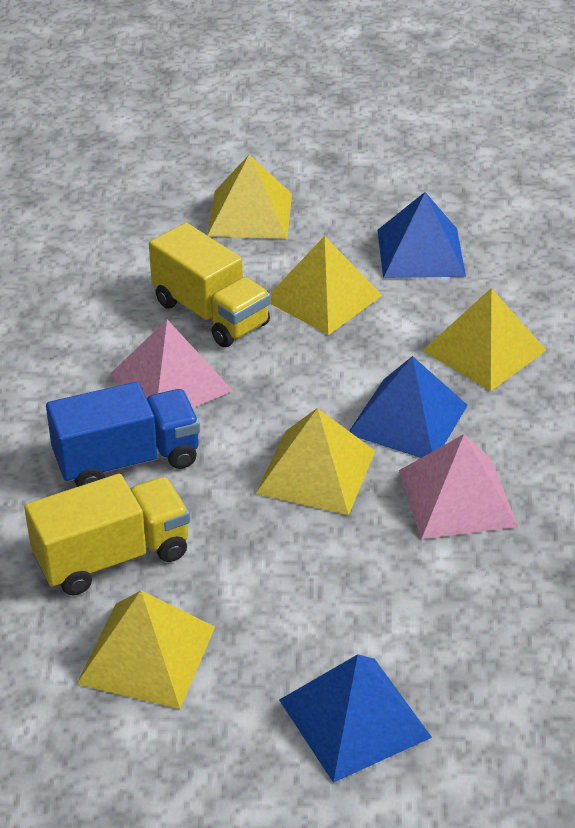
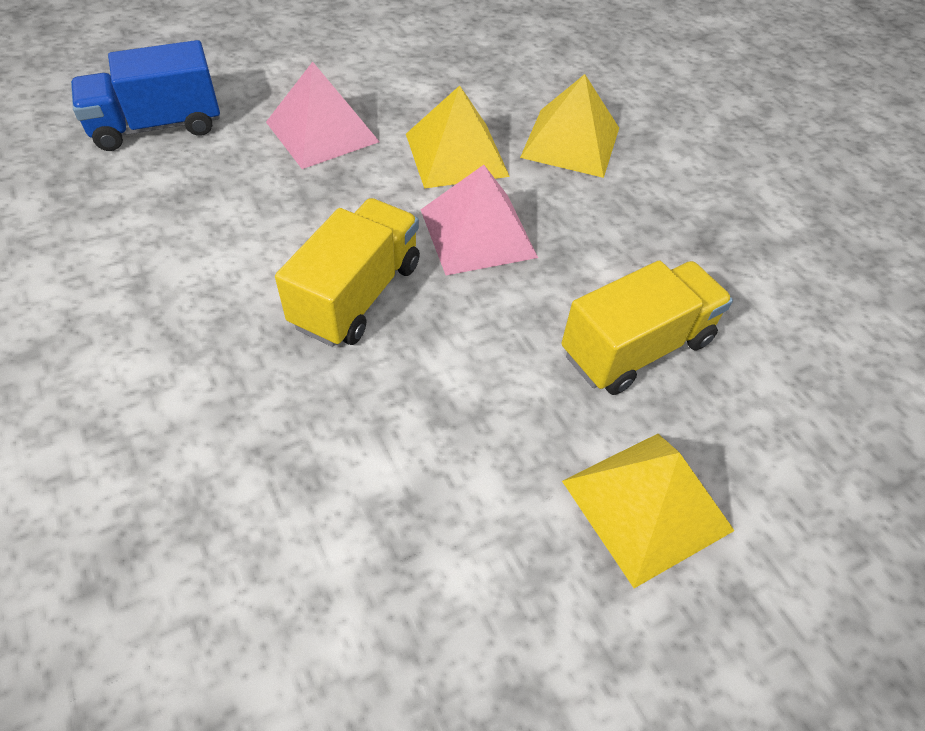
blue pyramid: 3 -> 0
yellow pyramid: 5 -> 3

